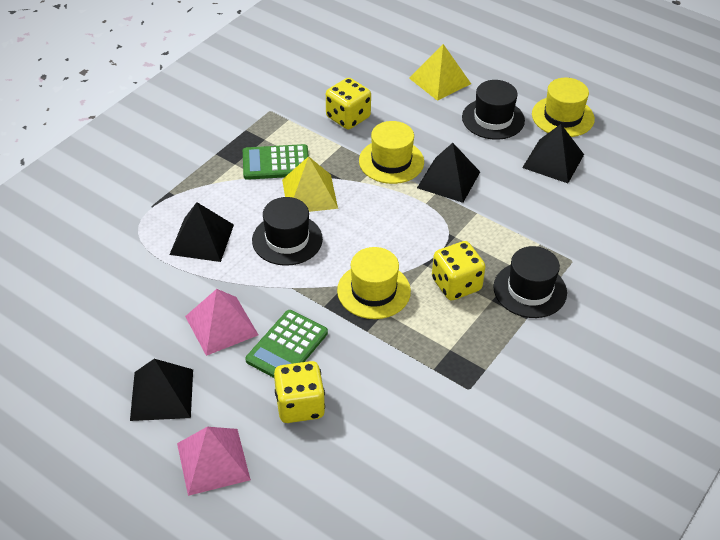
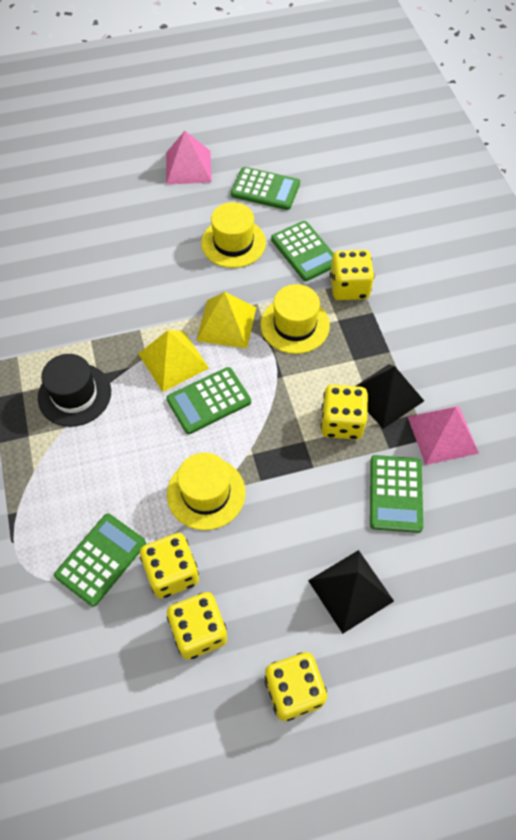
black hat: 3 -> 1
black pyramid: 4 -> 2
green calculator: 2 -> 5
yellow dice: 3 -> 5

